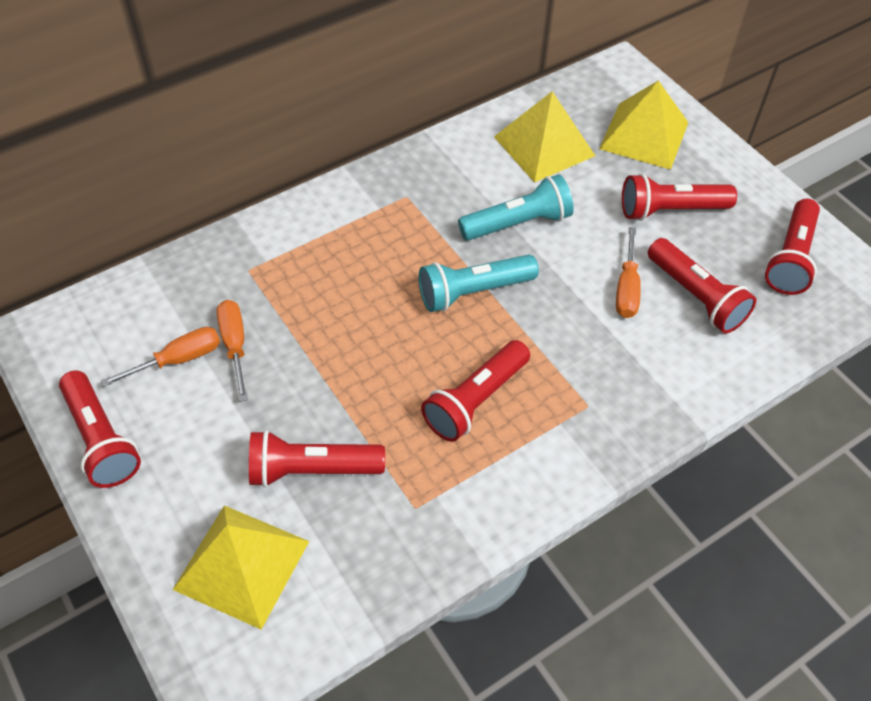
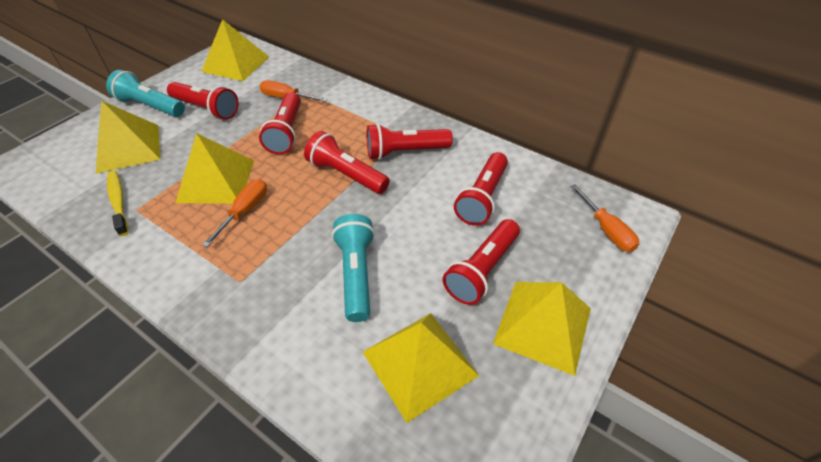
yellow pyramid: 3 -> 5
yellow toothbrush: 0 -> 1

